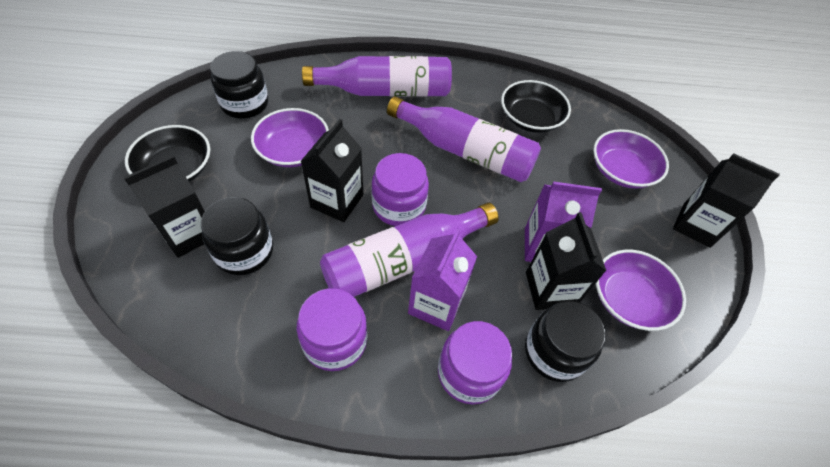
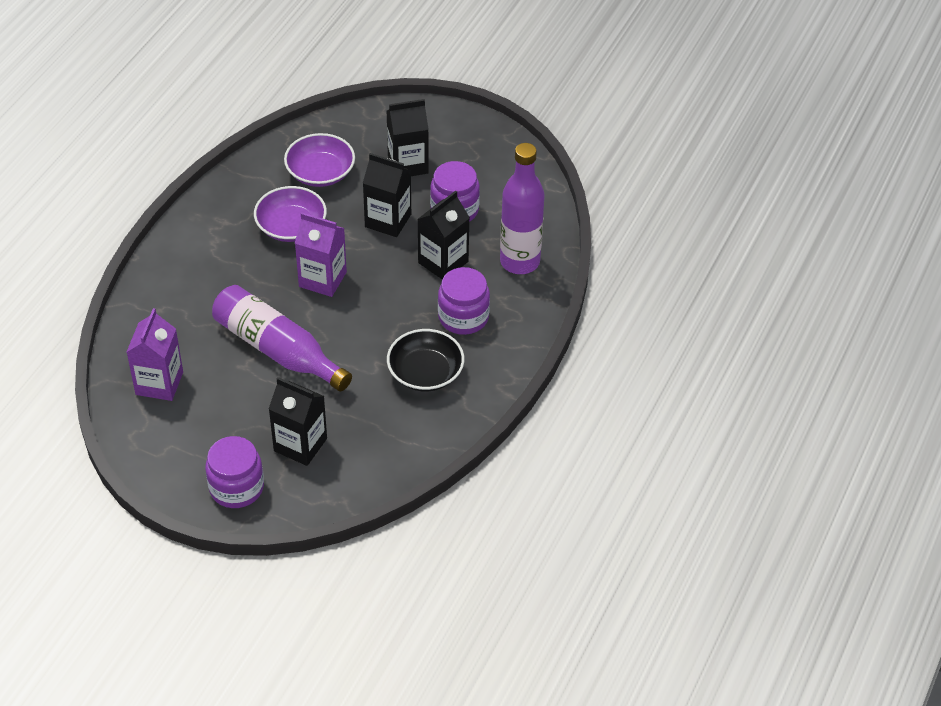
black bowl: 2 -> 1
black jar: 3 -> 0
purple bottle: 3 -> 2
purple bowl: 3 -> 2

